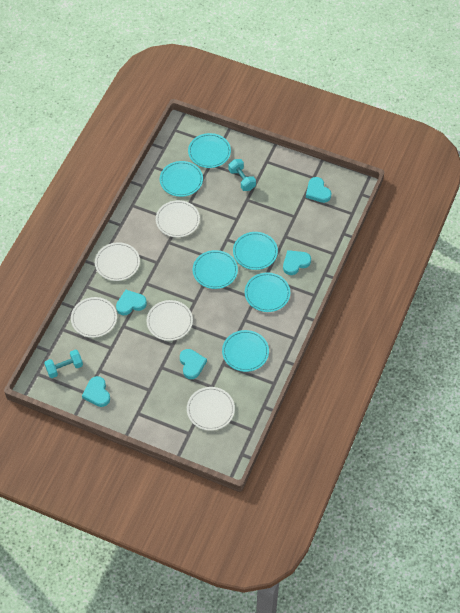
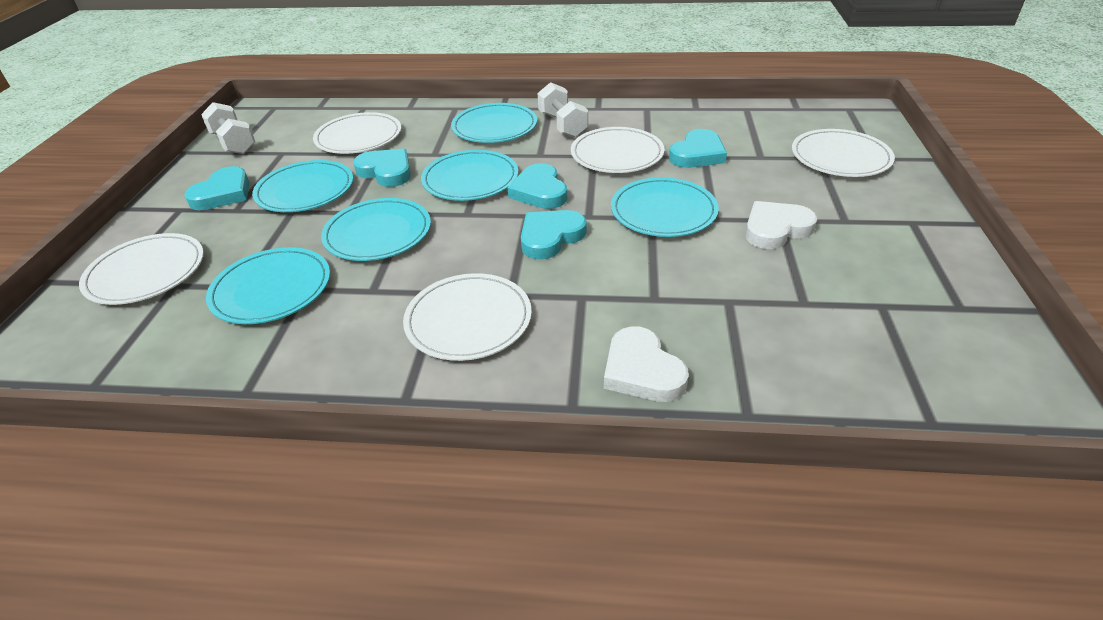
turquoise dumbbell: 2 -> 0
white dumbbell: 0 -> 2
white heart: 0 -> 2

